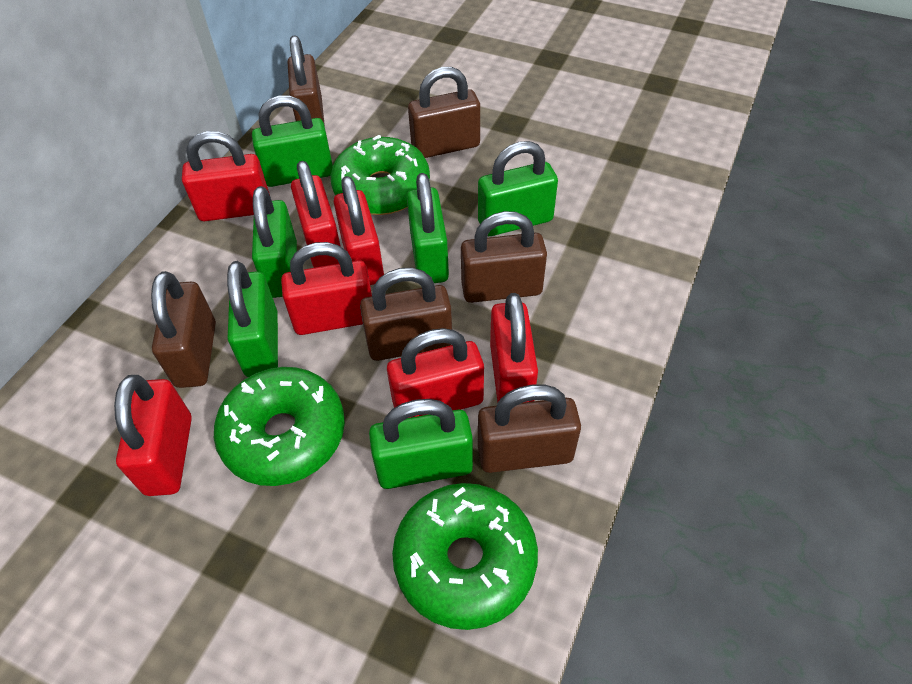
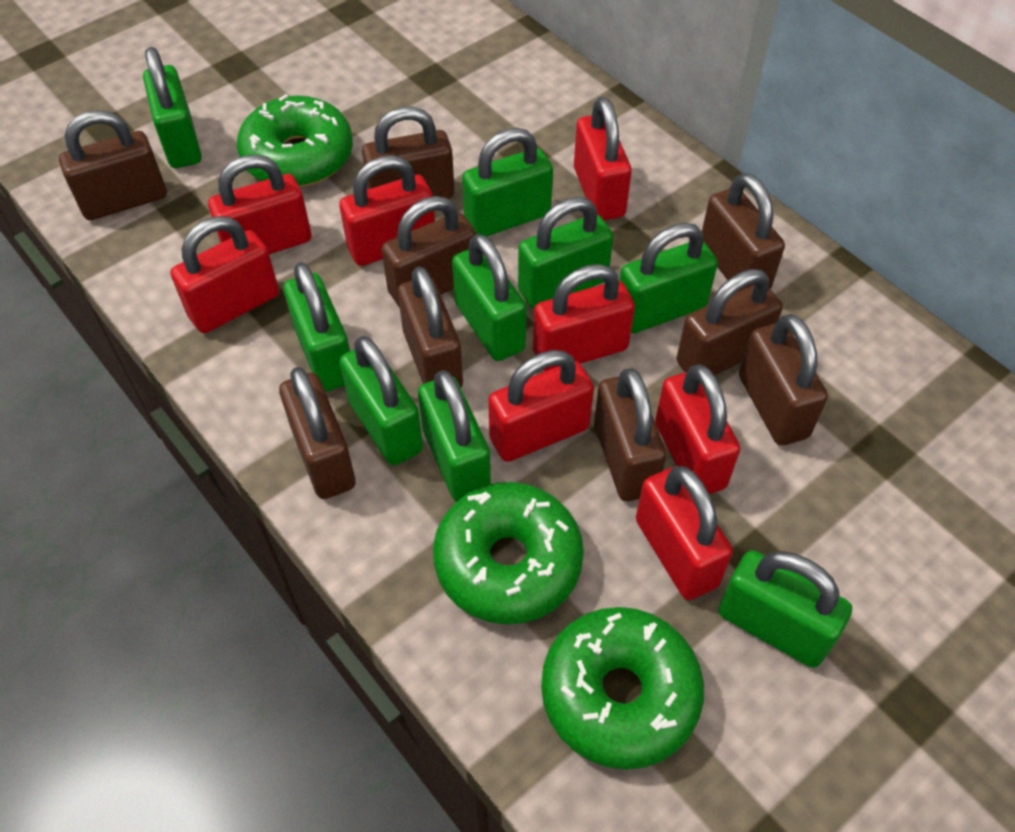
brown padlock: 6 -> 9
green padlock: 6 -> 9
red padlock: 7 -> 8

